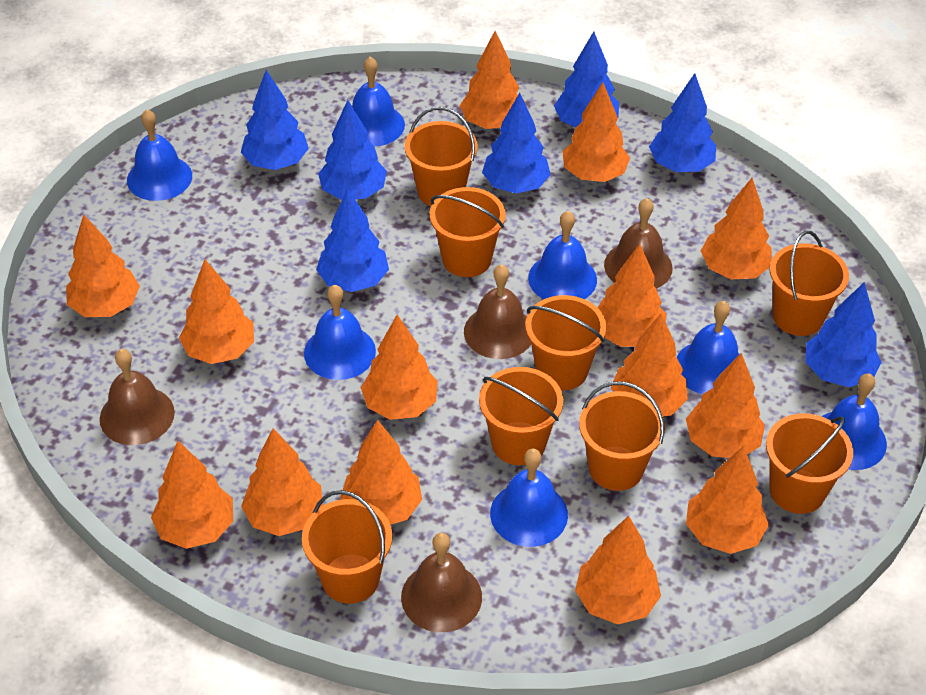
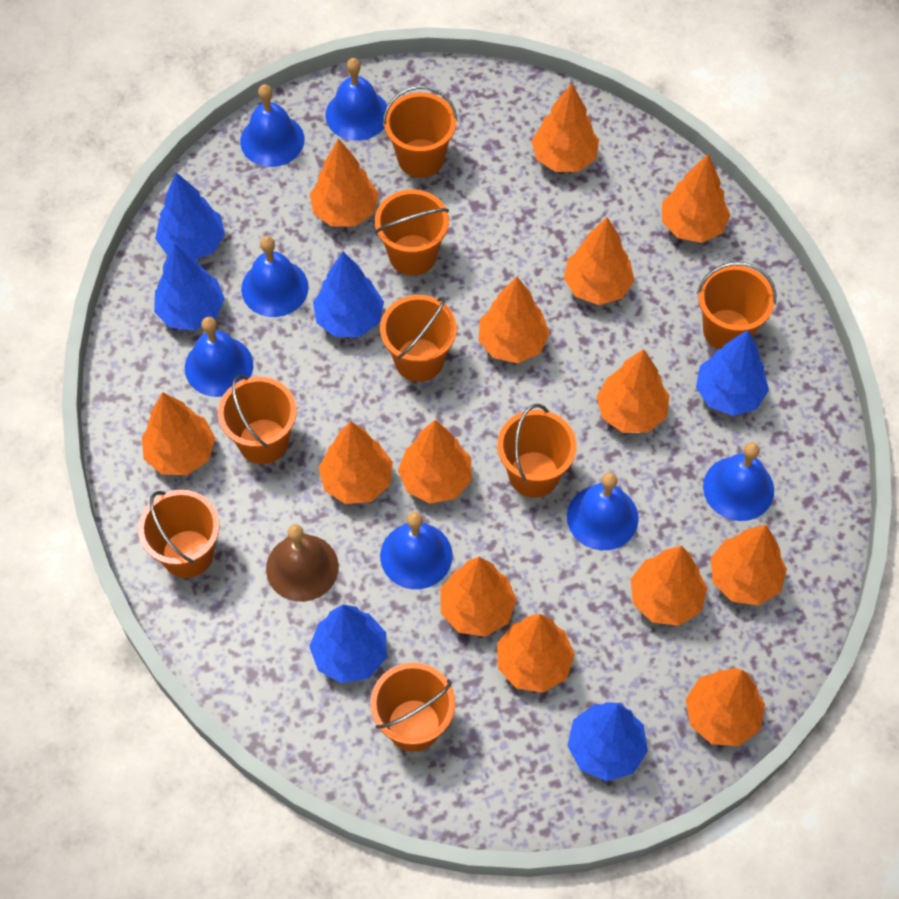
blue tree: 7 -> 6
brown bell: 4 -> 1

